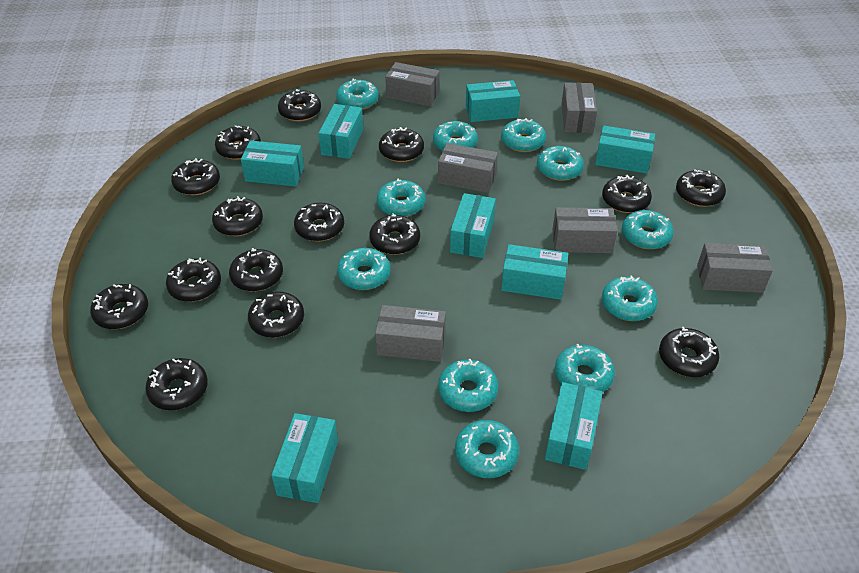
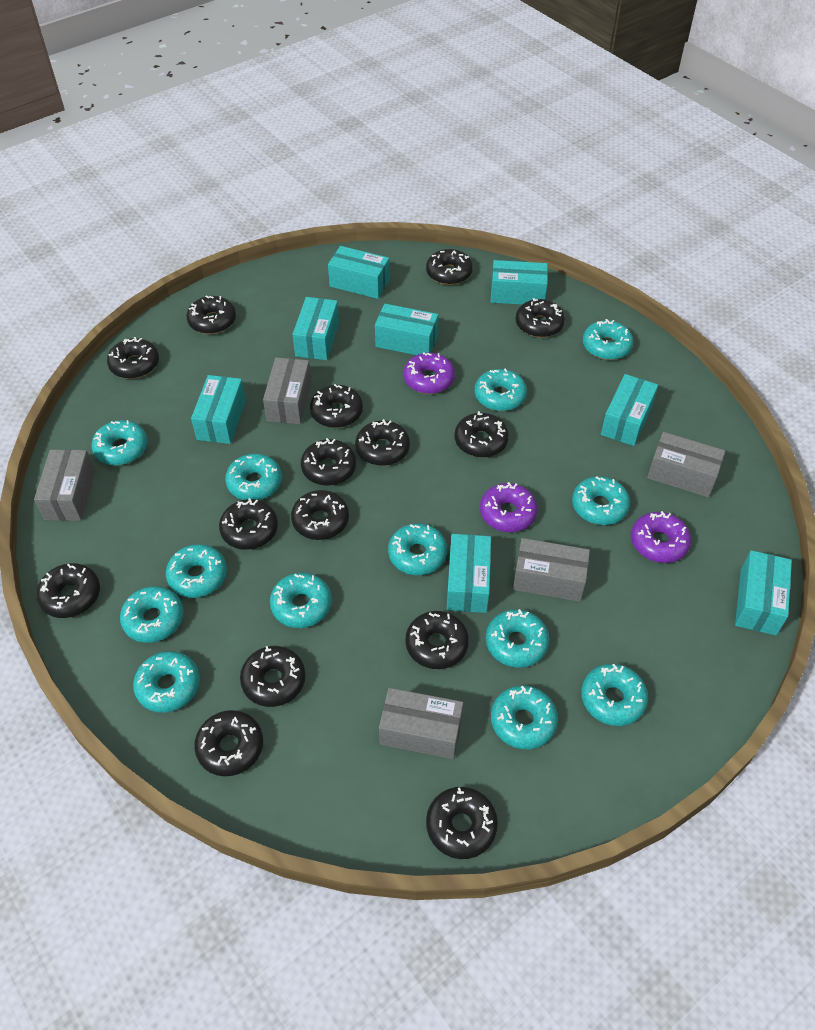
grey box: 6 -> 5
purple donut: 0 -> 3
turquoise donut: 11 -> 13

